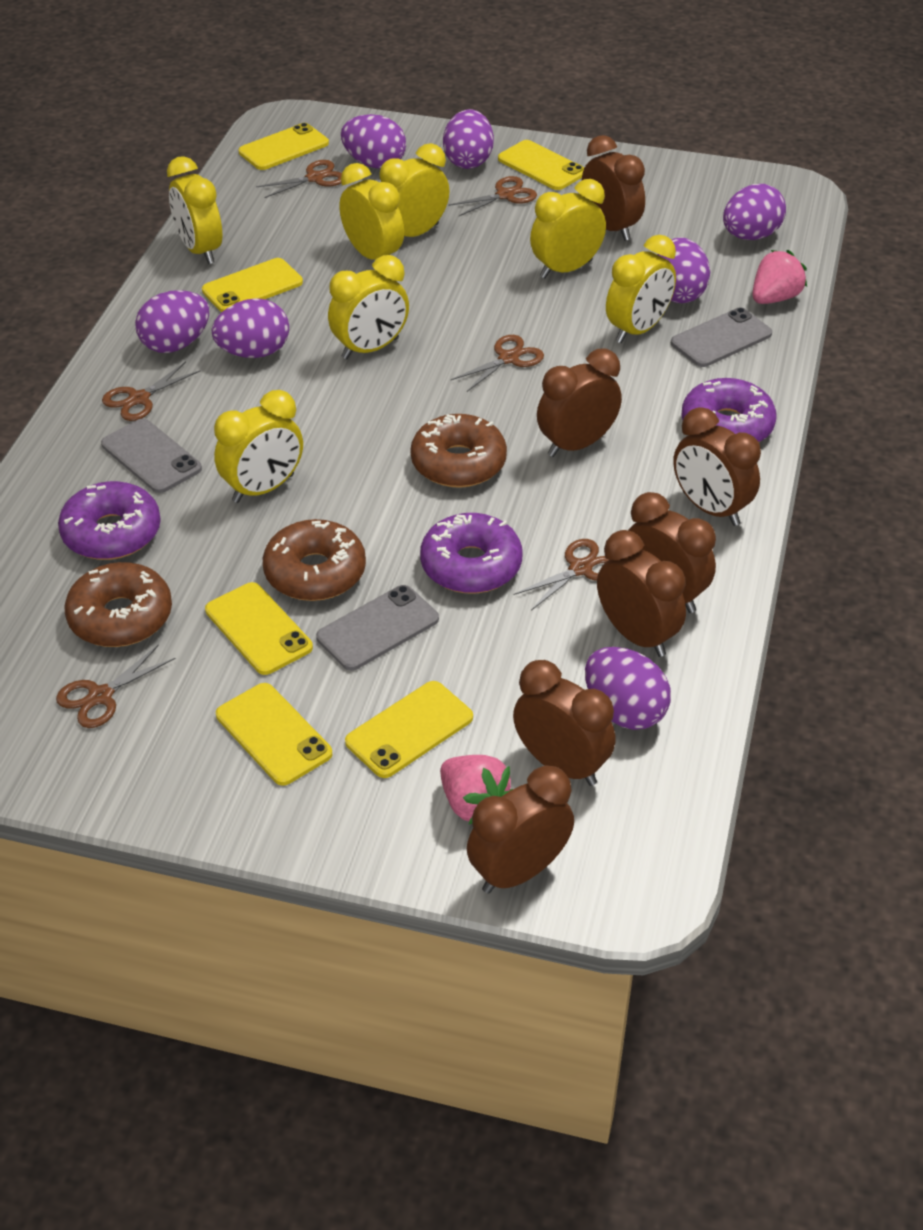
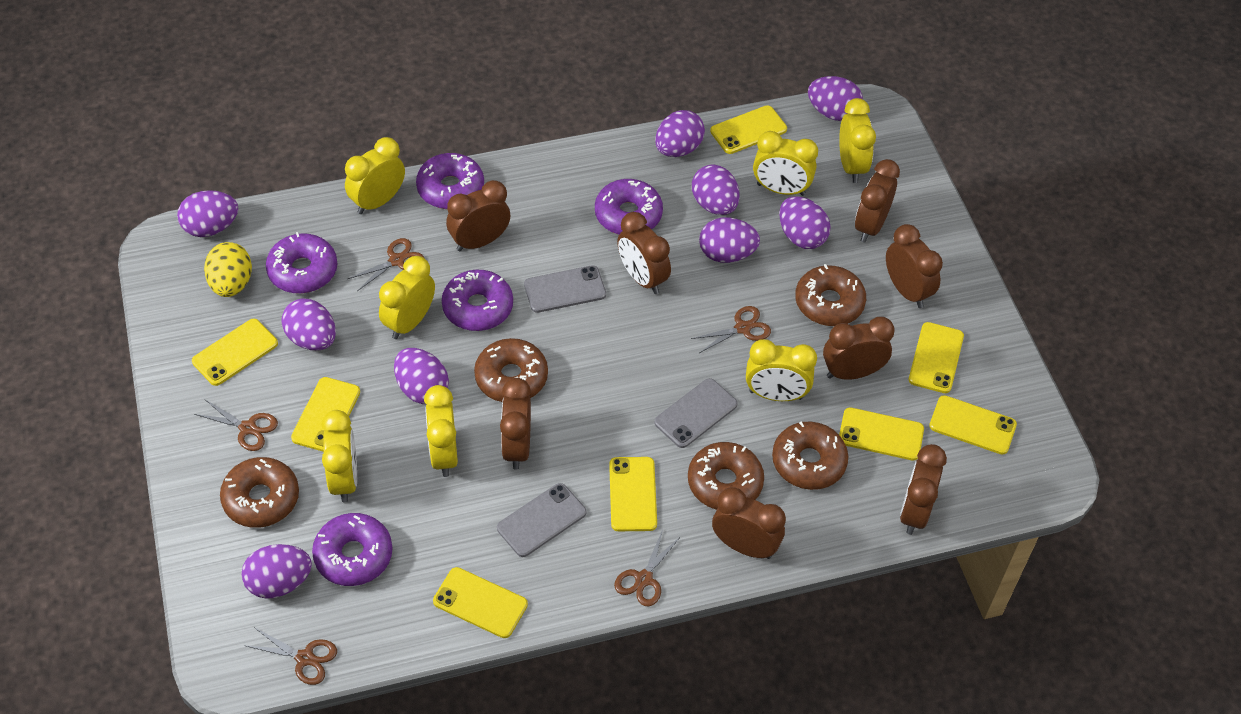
brown clock: 7 -> 8
brown donut: 3 -> 5
brown scissors: 6 -> 5
pink strawberry: 2 -> 0
purple donut: 3 -> 5
purple egg: 7 -> 9
yellow egg: 0 -> 1
yellow phone: 6 -> 8

